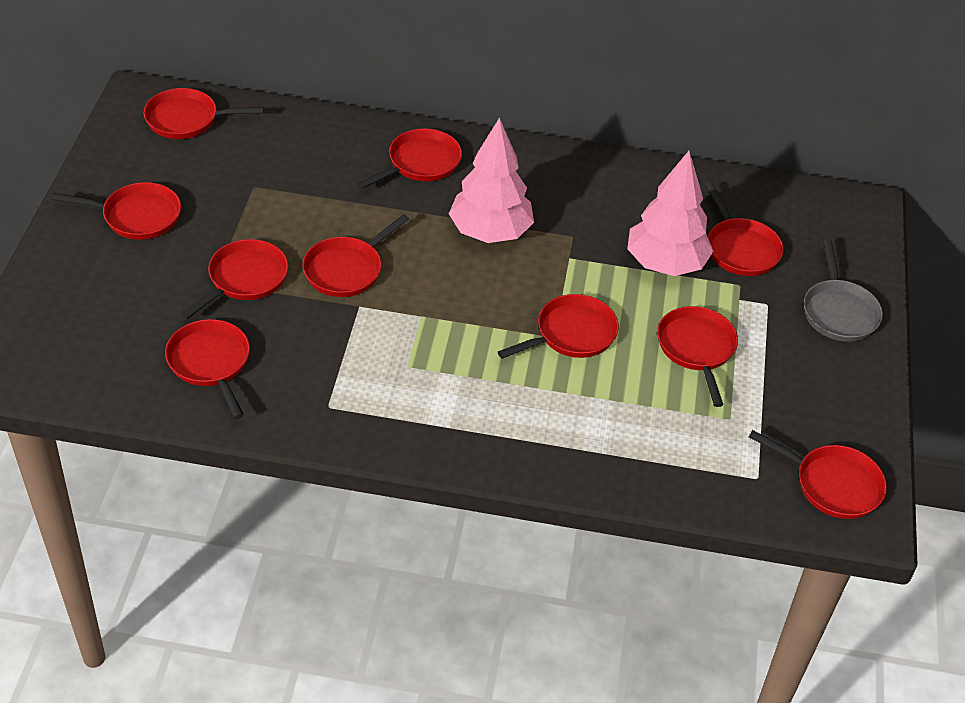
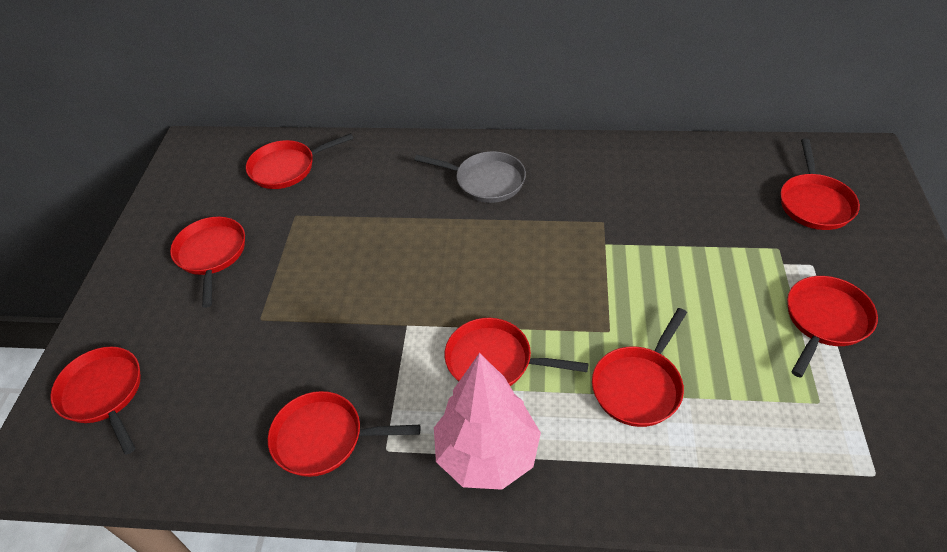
pink tree: 2 -> 1
red pan: 10 -> 8

